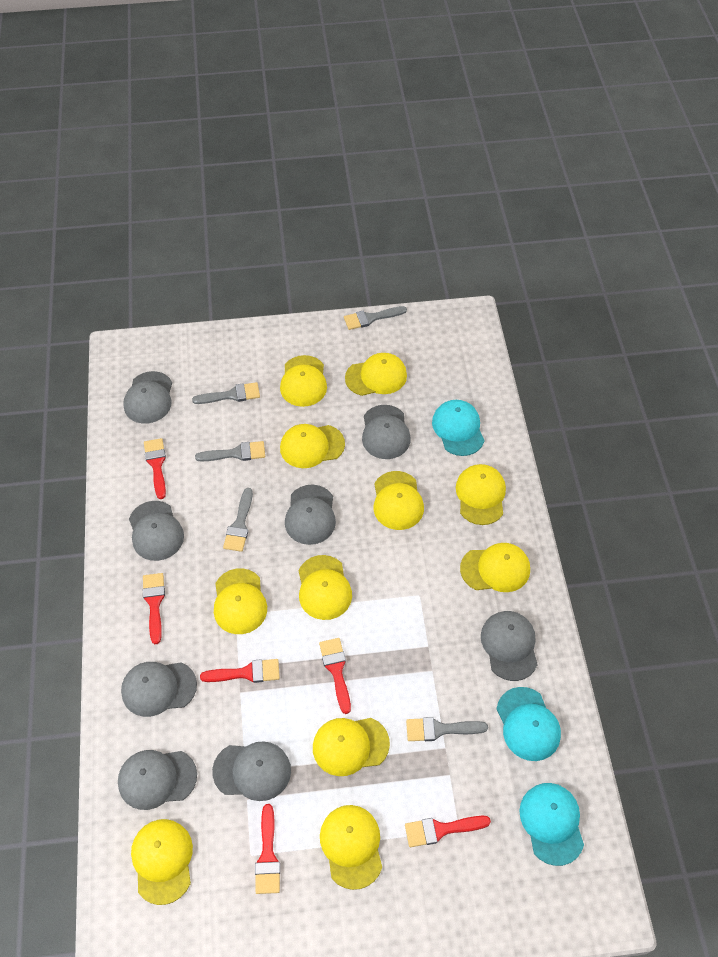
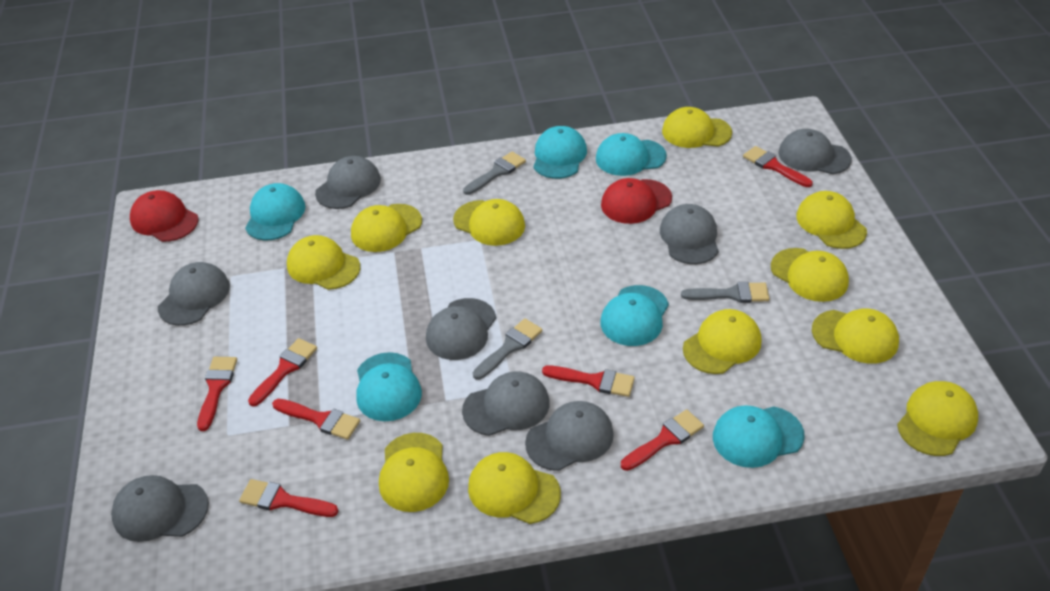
grey brush: 5 -> 3
red brush: 6 -> 7
red cap: 0 -> 2
turquoise cap: 3 -> 6

